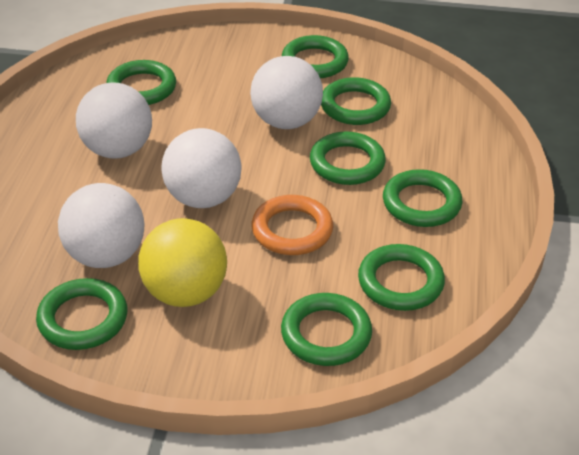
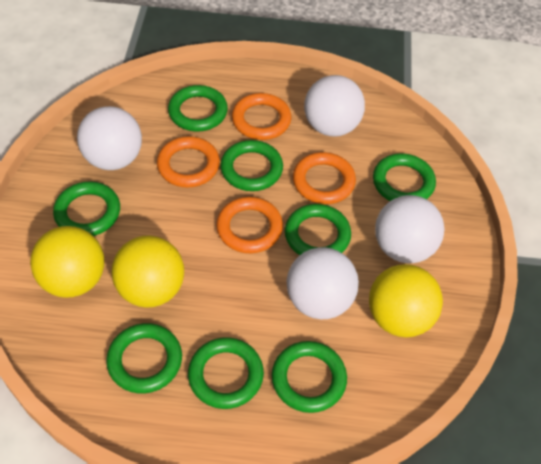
orange ring: 1 -> 4
yellow ball: 1 -> 3

